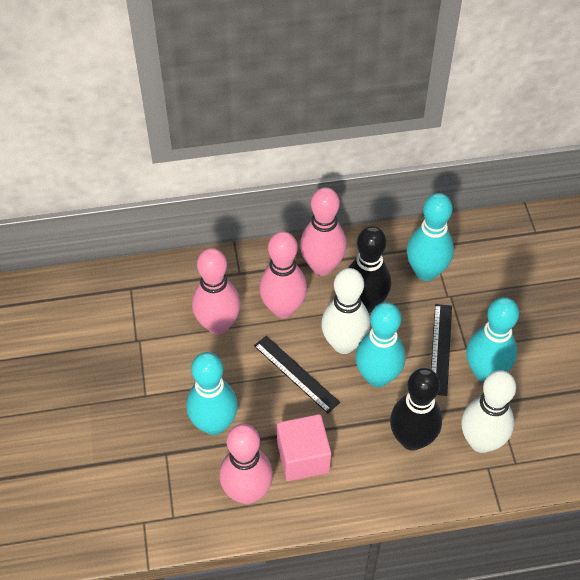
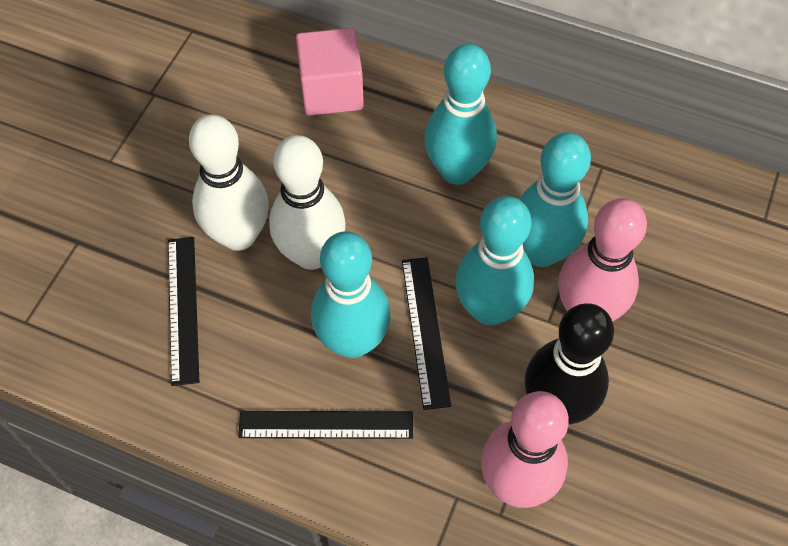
black bowling pin: 2 -> 1
black ruler: 2 -> 3
pink bowling pin: 4 -> 2

